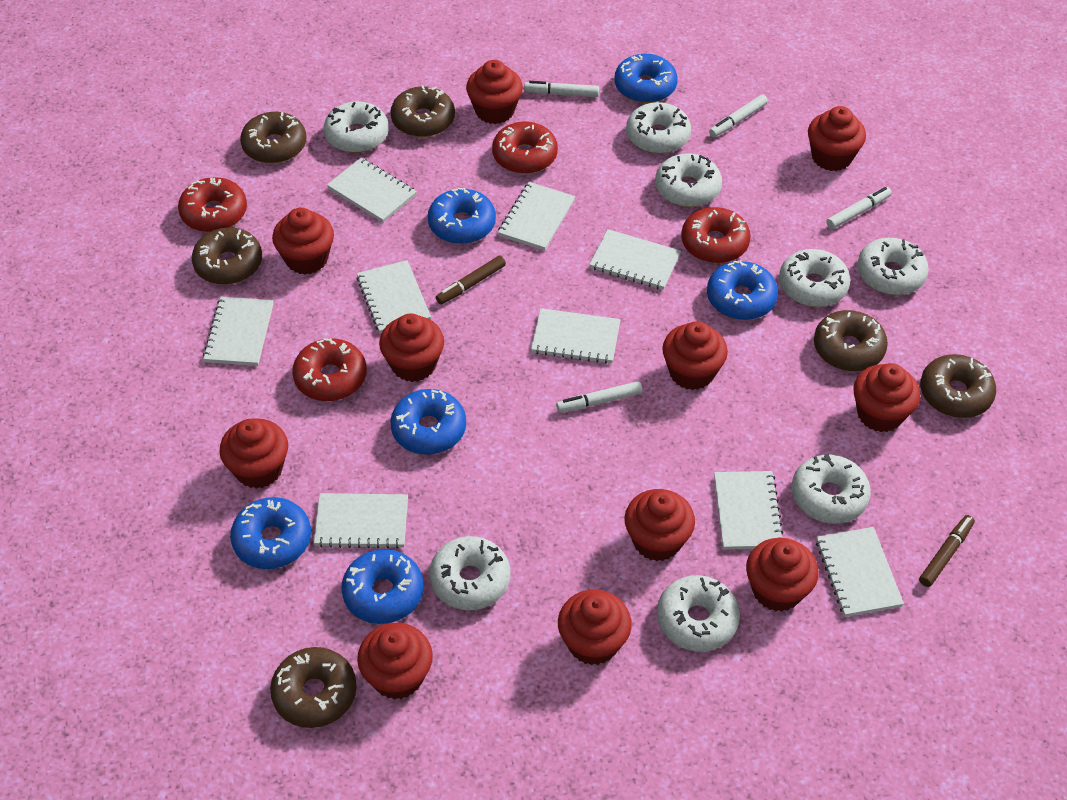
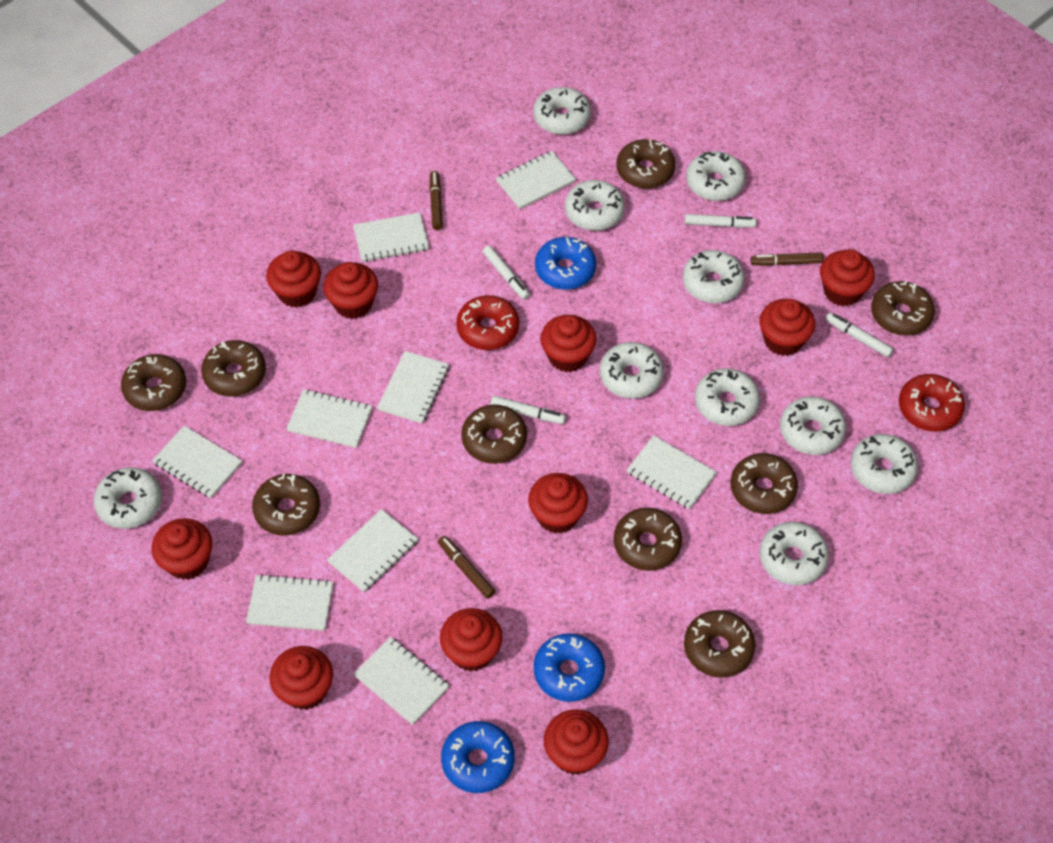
blue donut: 6 -> 3
brown donut: 6 -> 9
brown marker: 2 -> 3
red cupcake: 11 -> 10
red donut: 4 -> 2
white donut: 8 -> 10

